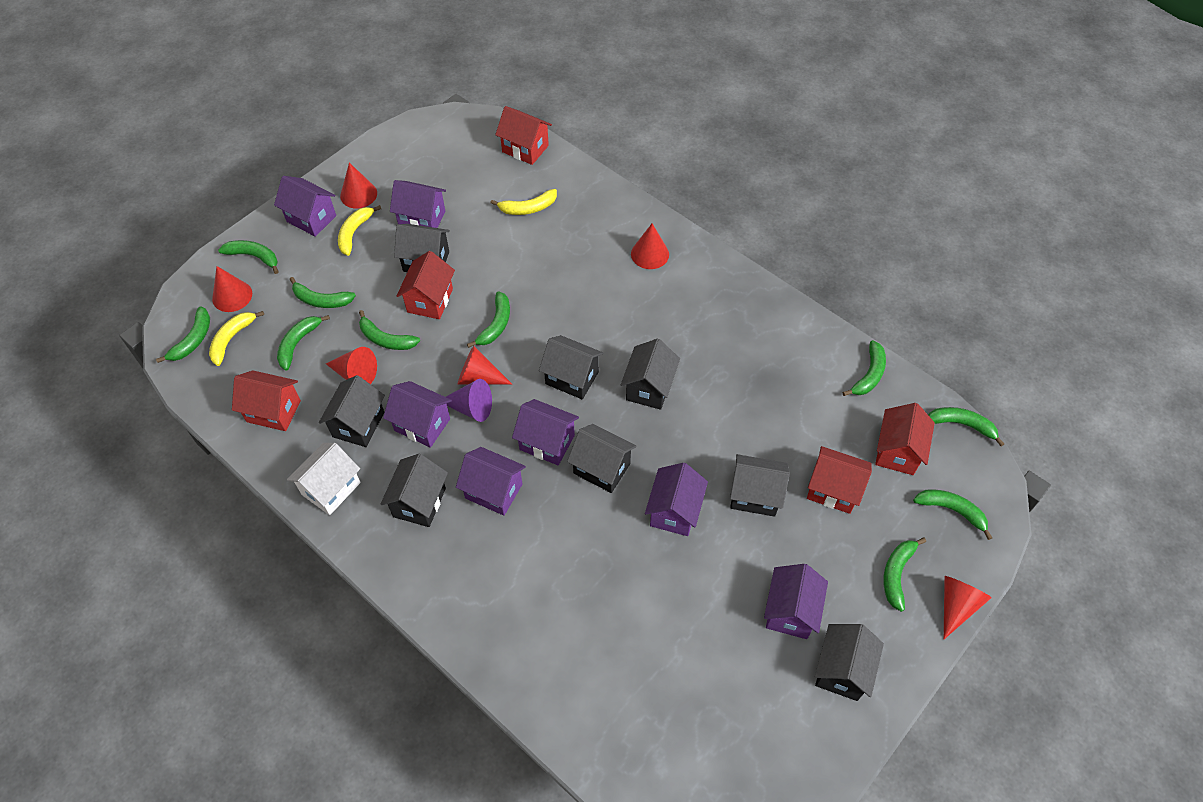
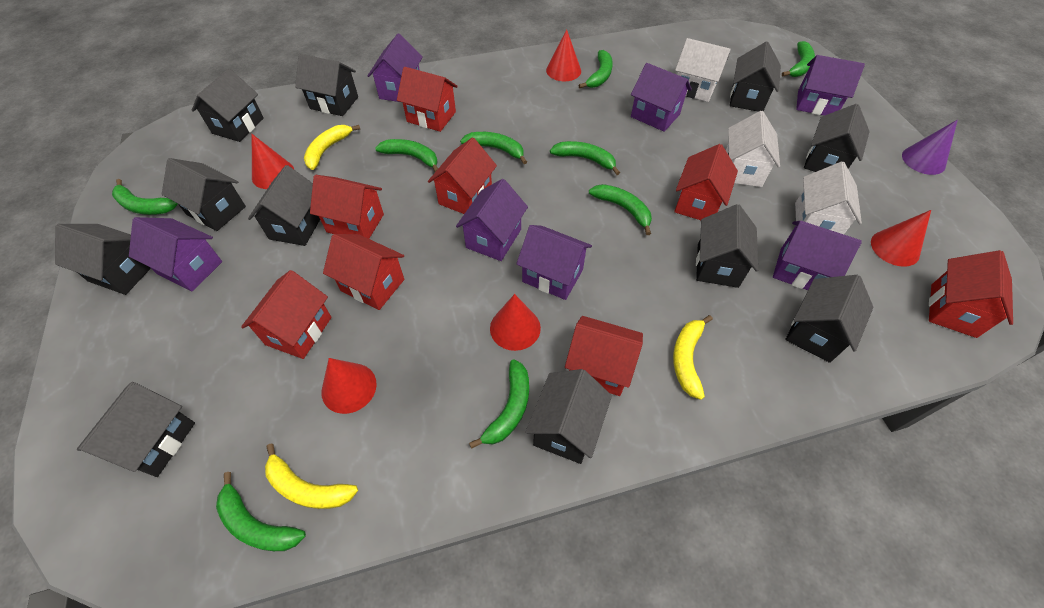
black house: 8 -> 11
green banana: 10 -> 9
red cone: 6 -> 5
red house: 5 -> 8
white house: 1 -> 3

